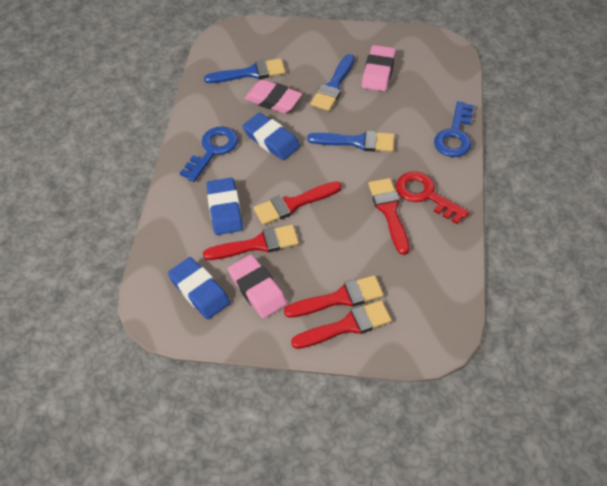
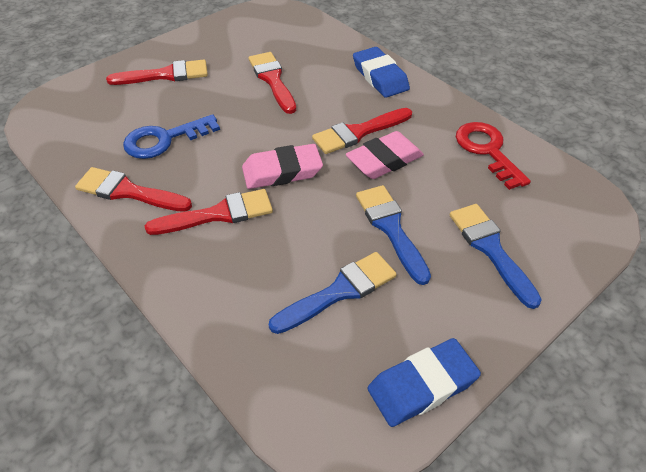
blue eraser: 3 -> 2
blue key: 2 -> 1
pink eraser: 3 -> 2

